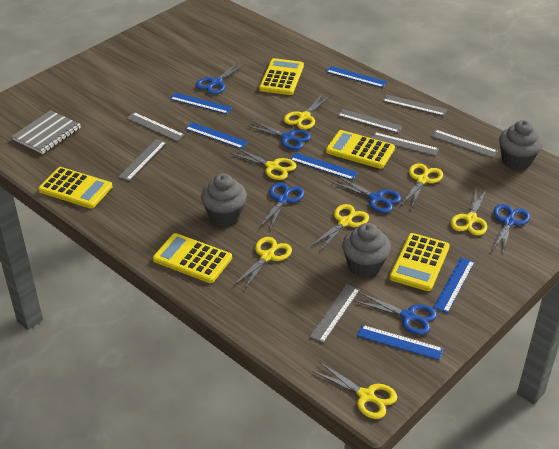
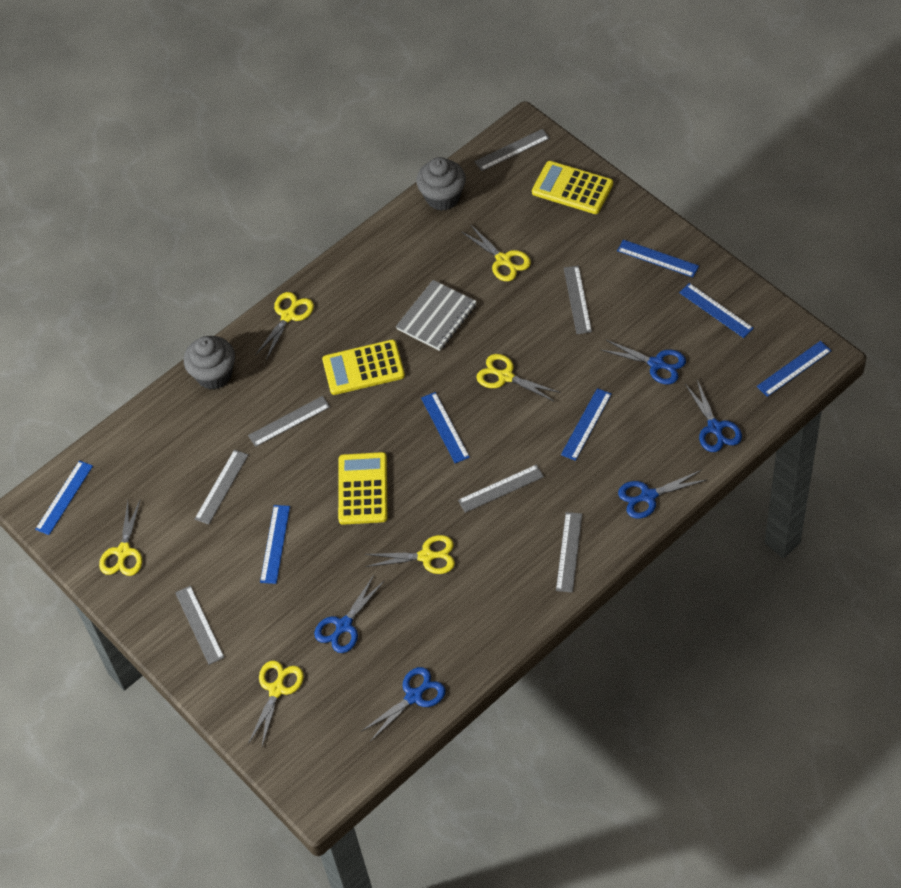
blue ruler: 6 -> 7
blue scissors: 6 -> 5
grey cupcake: 3 -> 2
yellow calculator: 5 -> 3
yellow scissors: 7 -> 6

